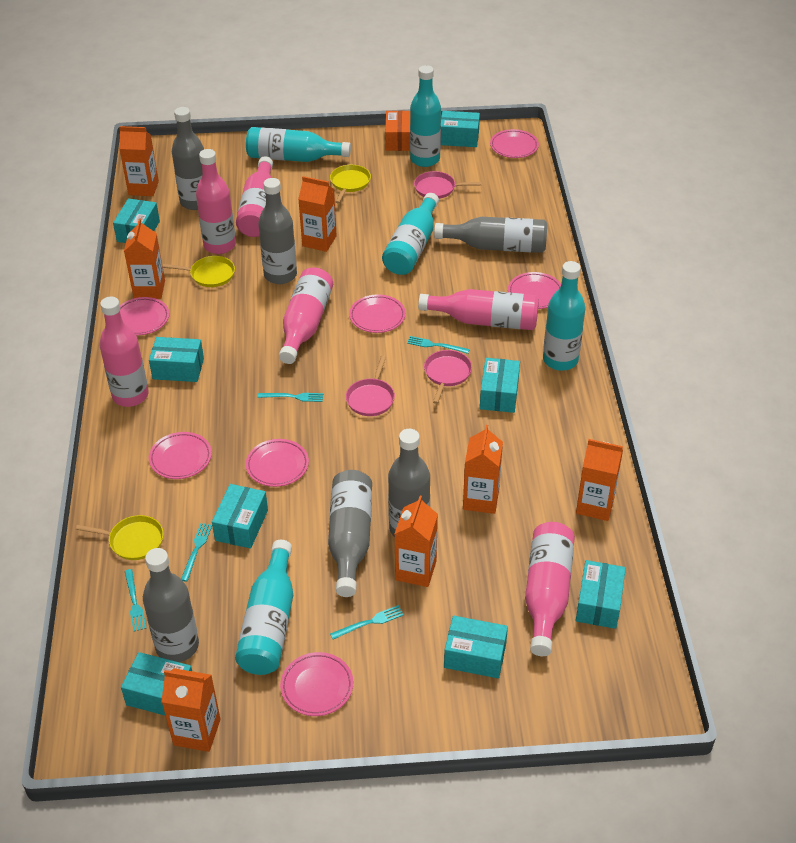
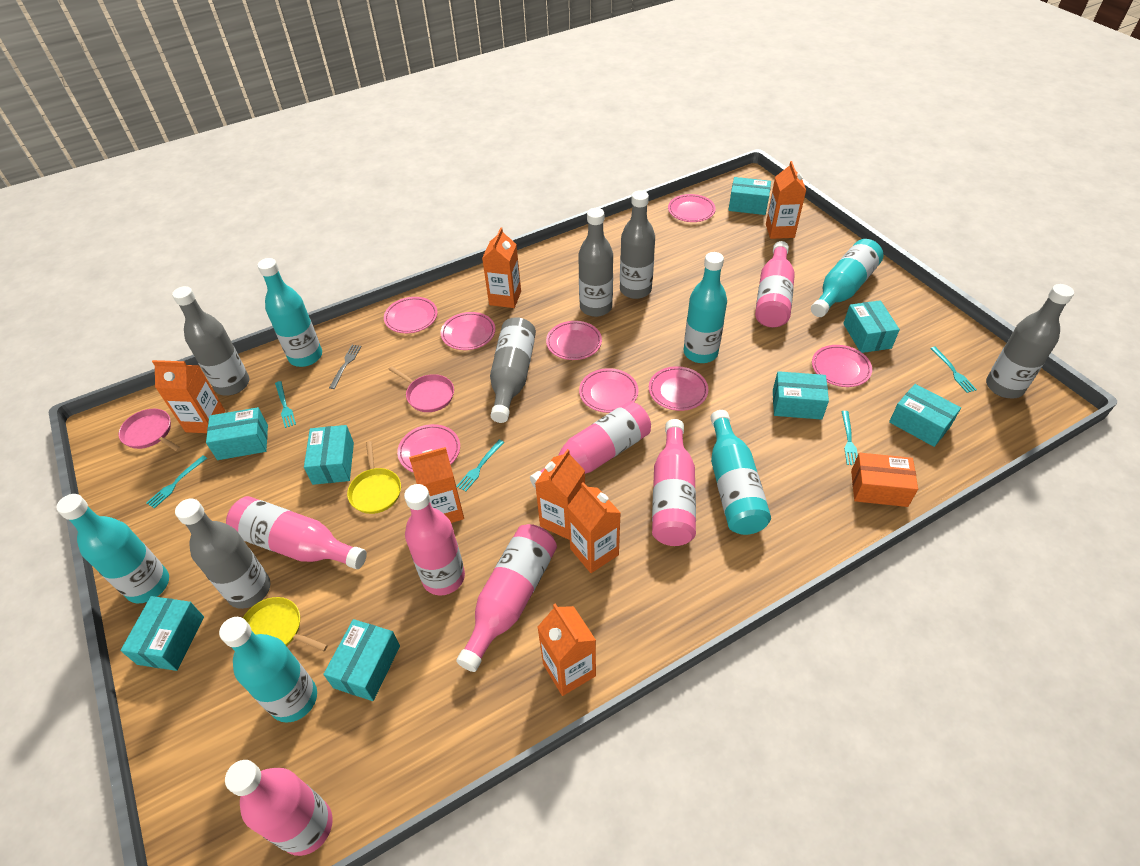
grey fork: 0 -> 1
pink bottle: 6 -> 7
pink pan: 3 -> 2
pink plate: 7 -> 8
turquoise bottle: 5 -> 6
yellow pan: 3 -> 2

